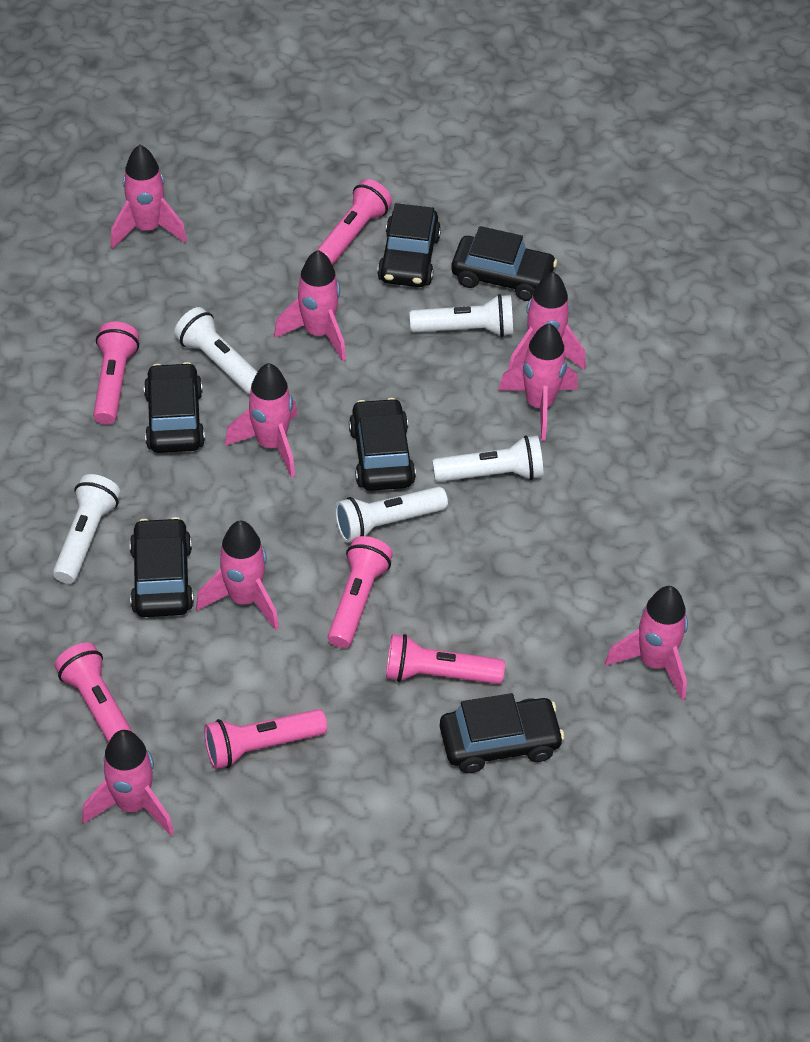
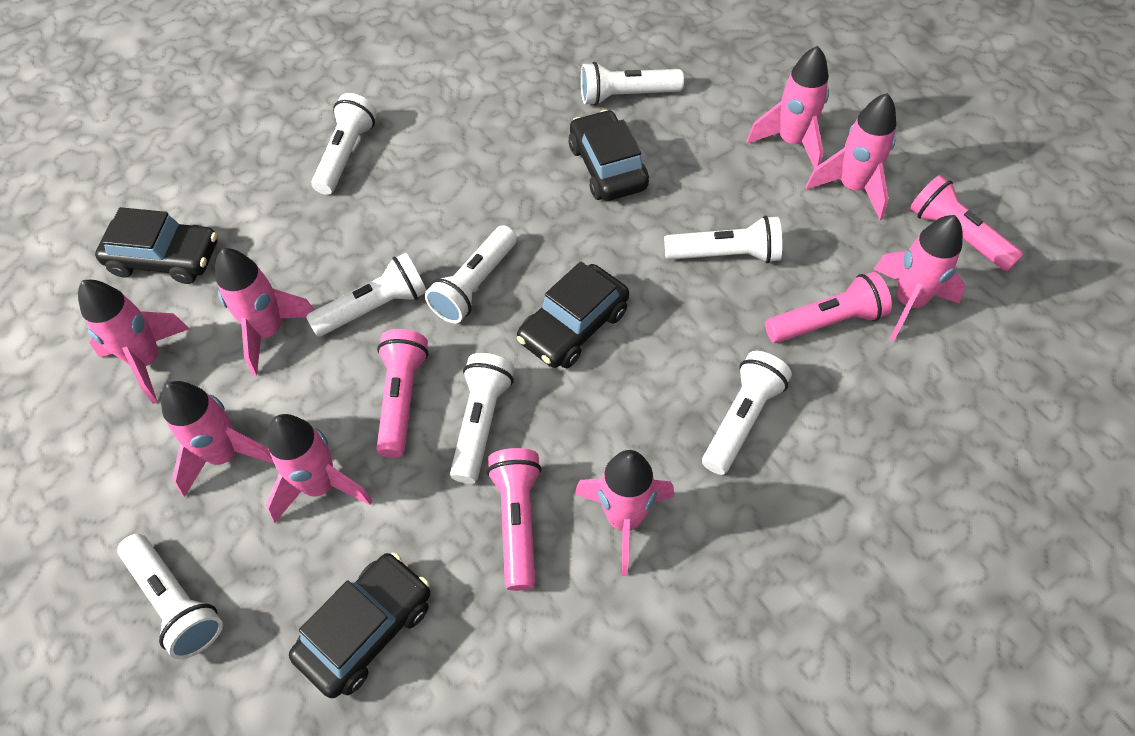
black car: 6 -> 4
pink flashlight: 6 -> 4
white flashlight: 5 -> 8

